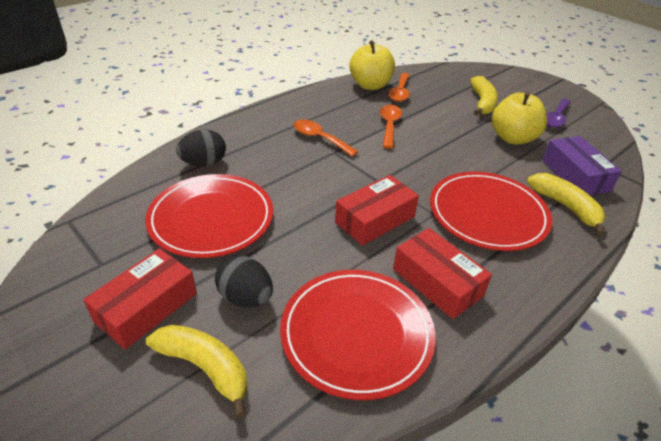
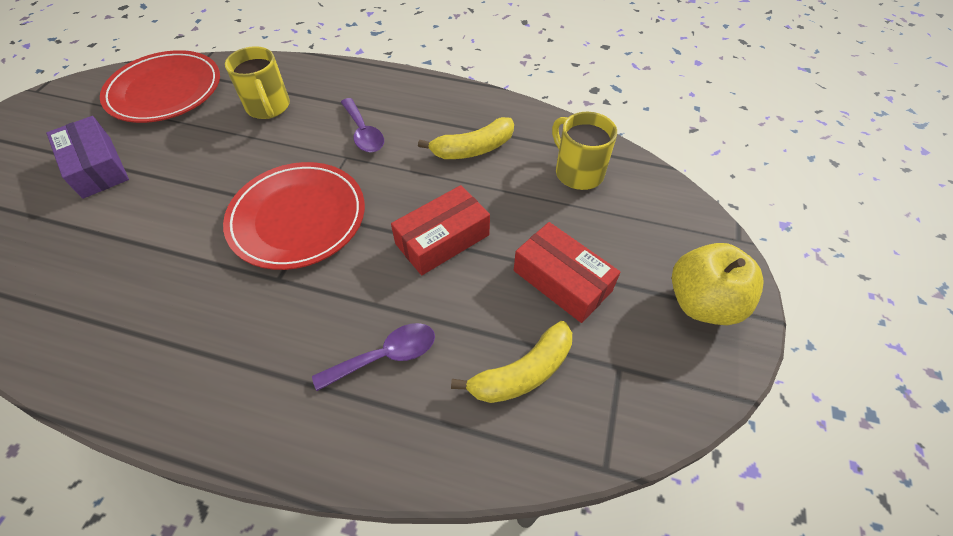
black egg: 2 -> 0
orange spoon: 3 -> 0
purple spoon: 1 -> 2
red box: 3 -> 2
red plate: 3 -> 2
yellow apple: 2 -> 1
yellow banana: 3 -> 2
yellow mug: 0 -> 2

